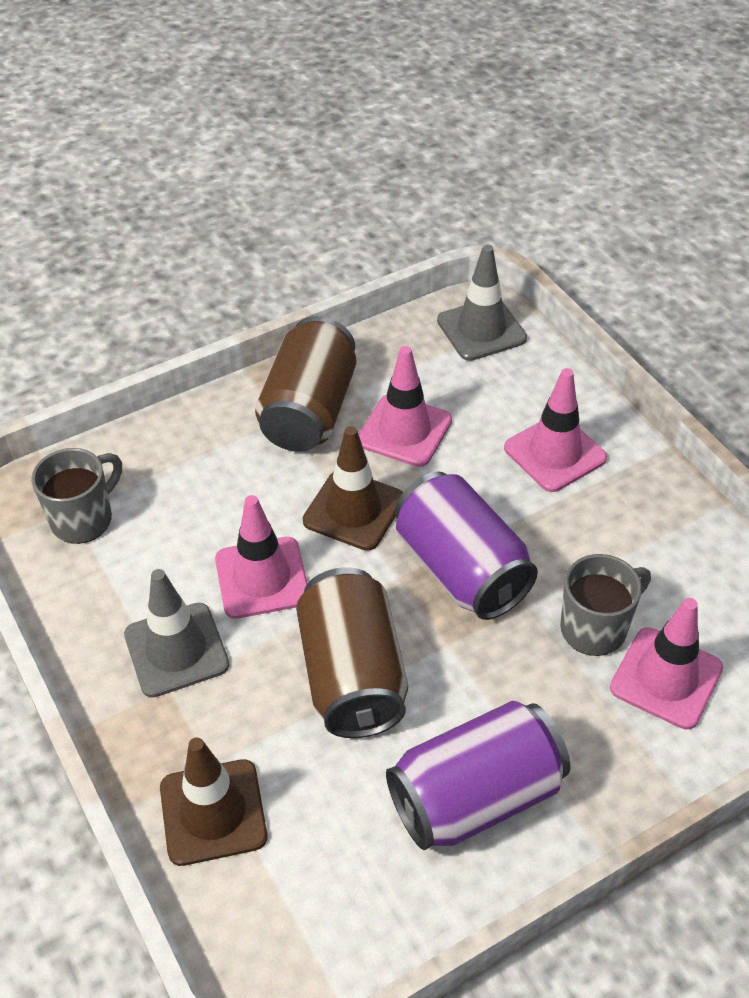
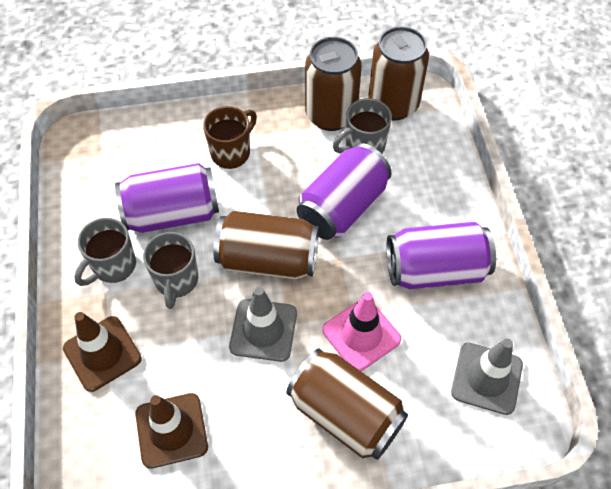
brown can: 2 -> 4
brown mug: 0 -> 1
grey mug: 2 -> 3
pink traffic cone: 4 -> 1
purple can: 2 -> 3

